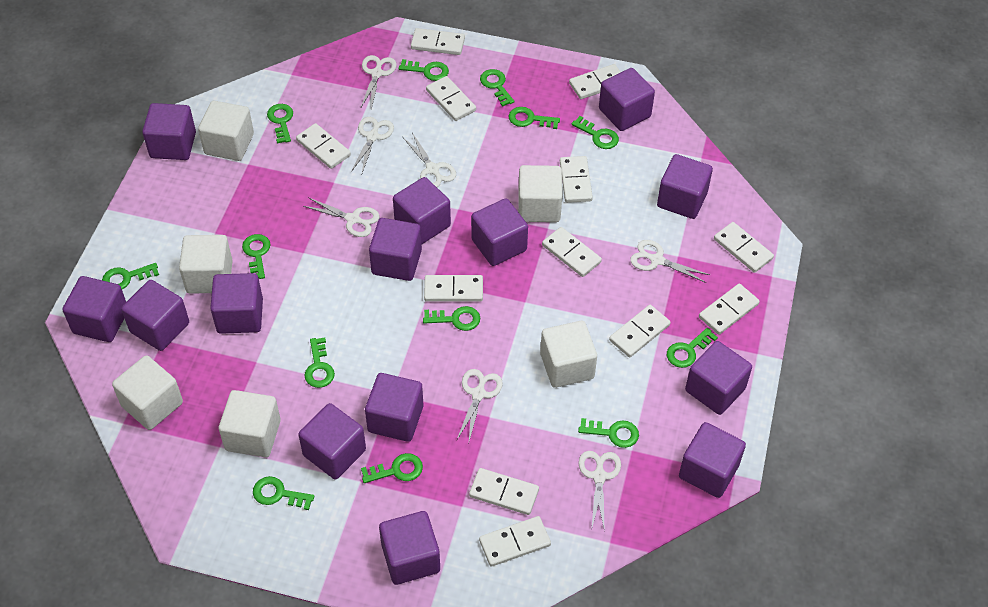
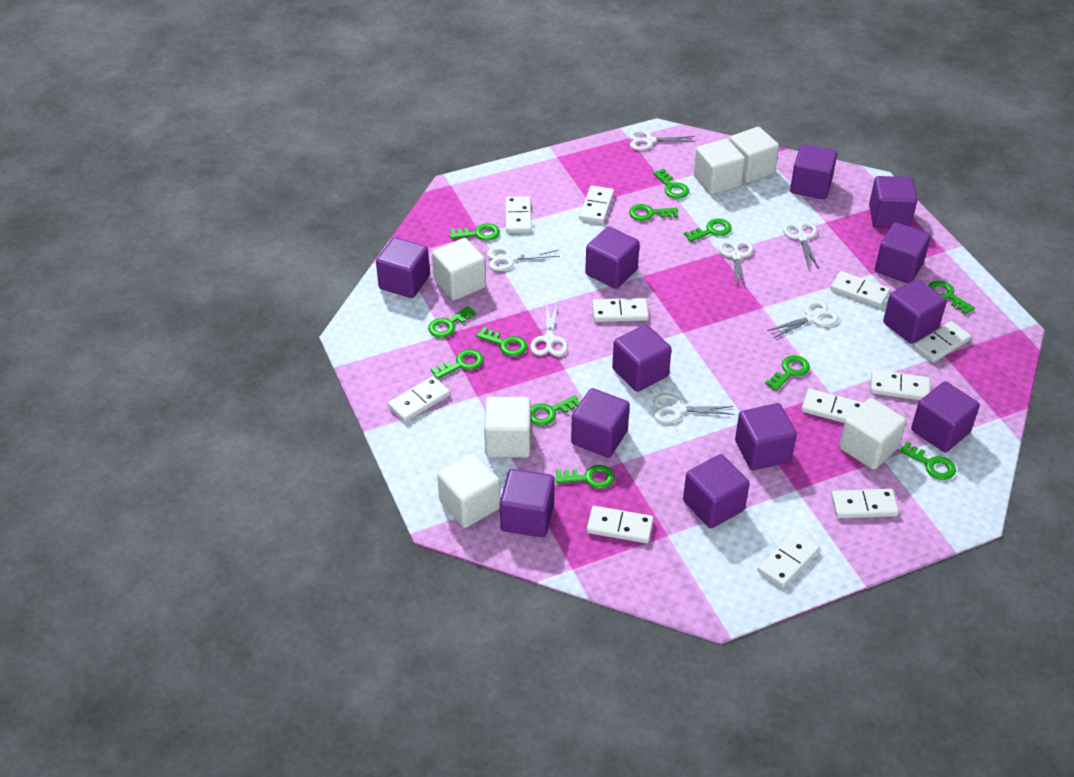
green key: 13 -> 12
purple cube: 14 -> 12
white domino: 12 -> 11

